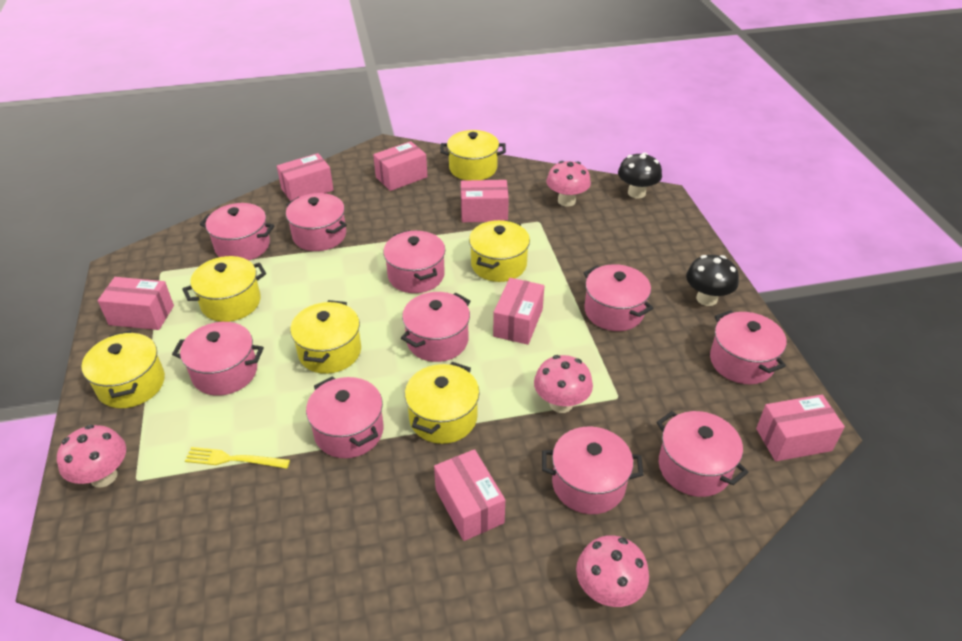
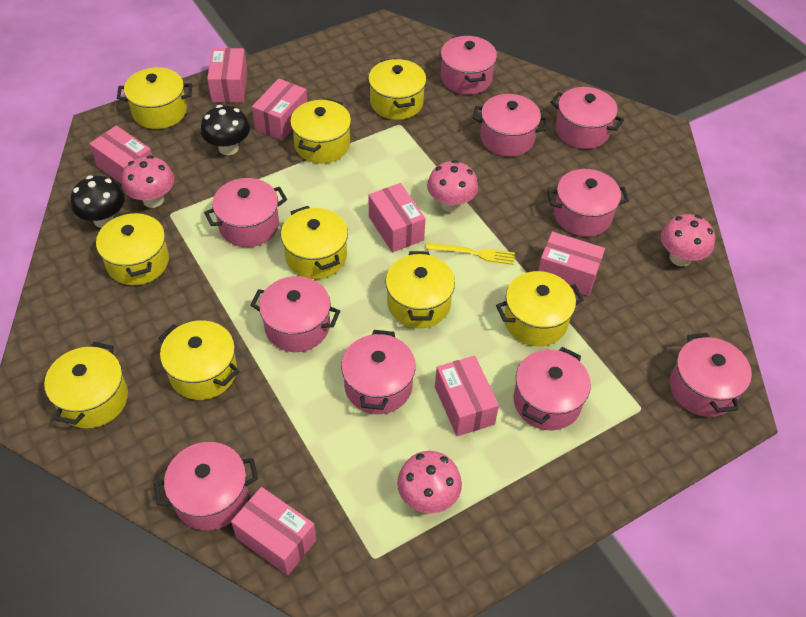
yellow pot: 6 -> 9

